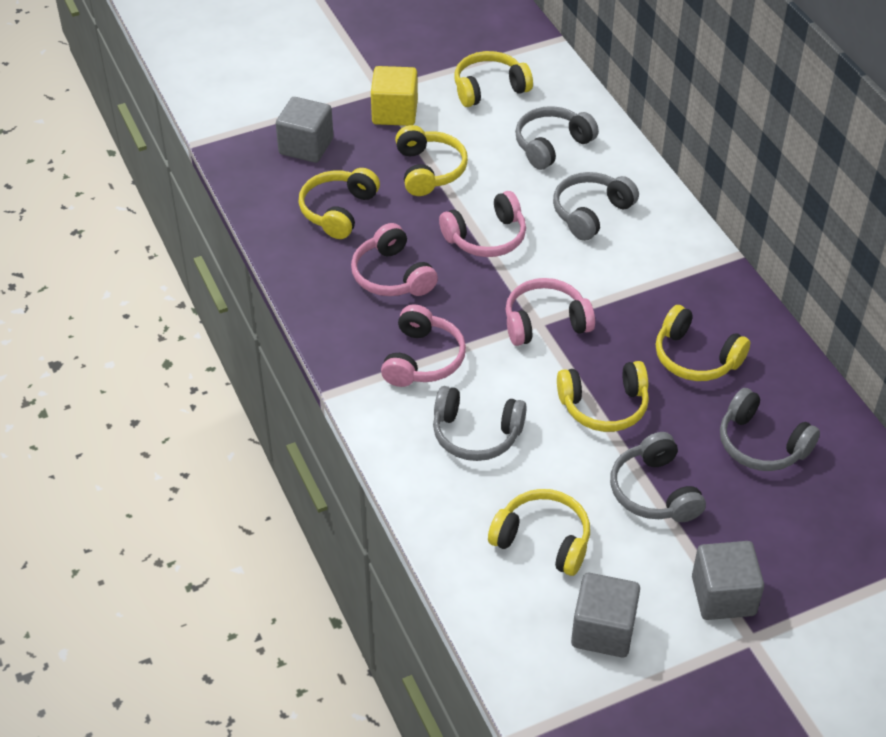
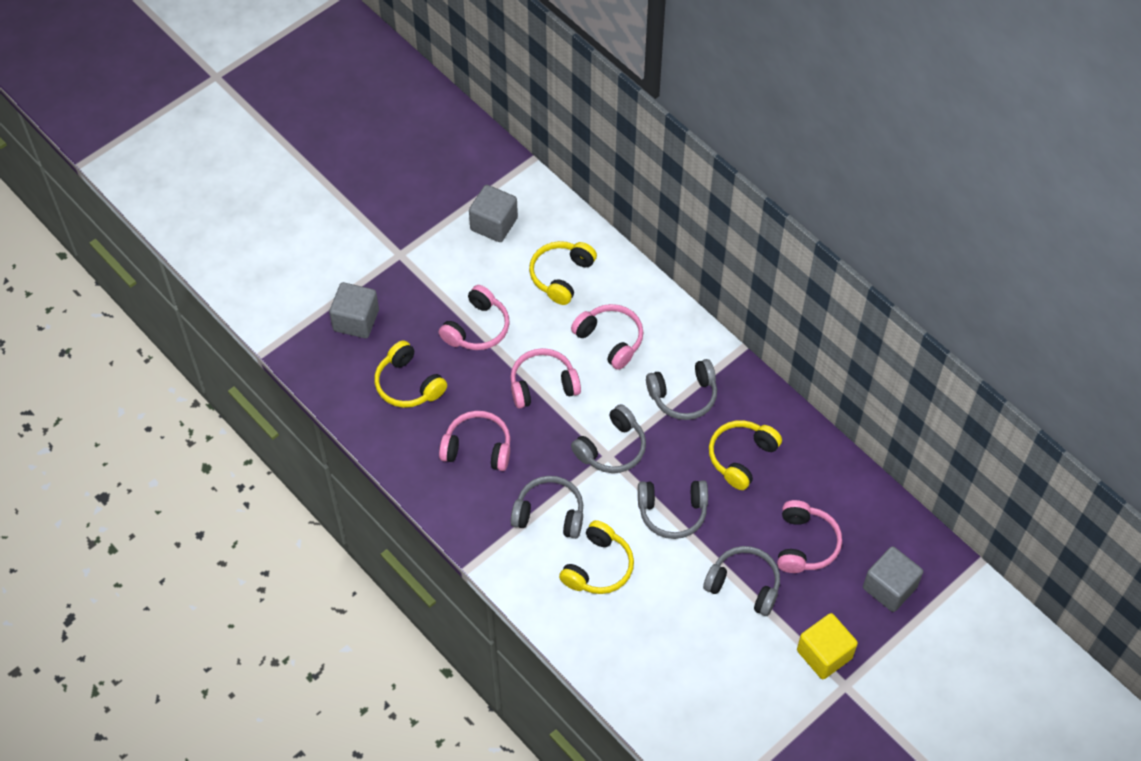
pink headphones: 4 -> 5
yellow headphones: 6 -> 4

